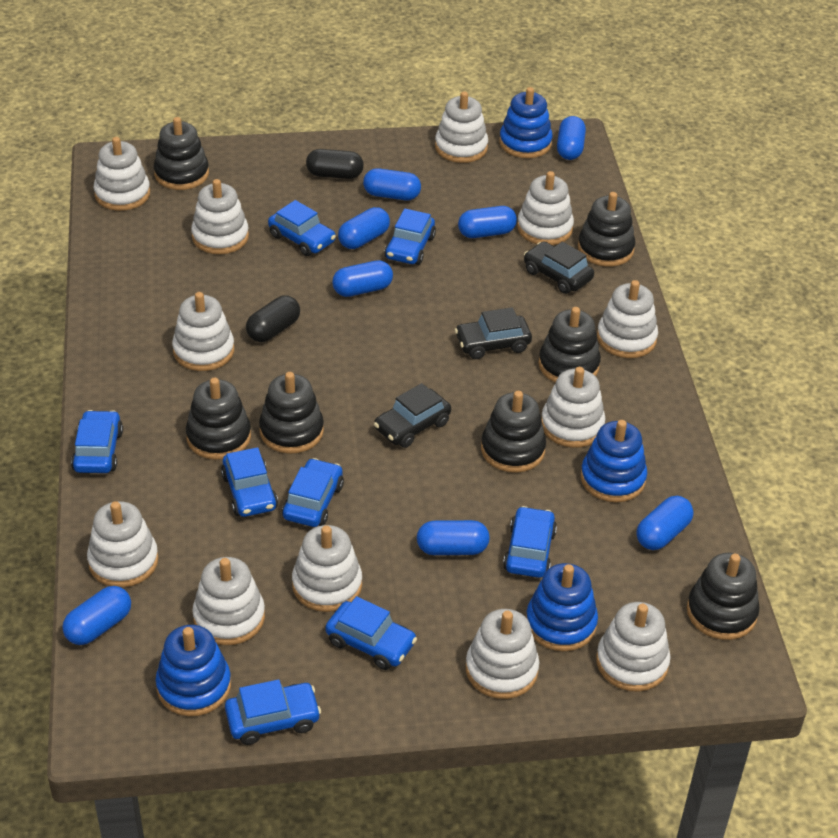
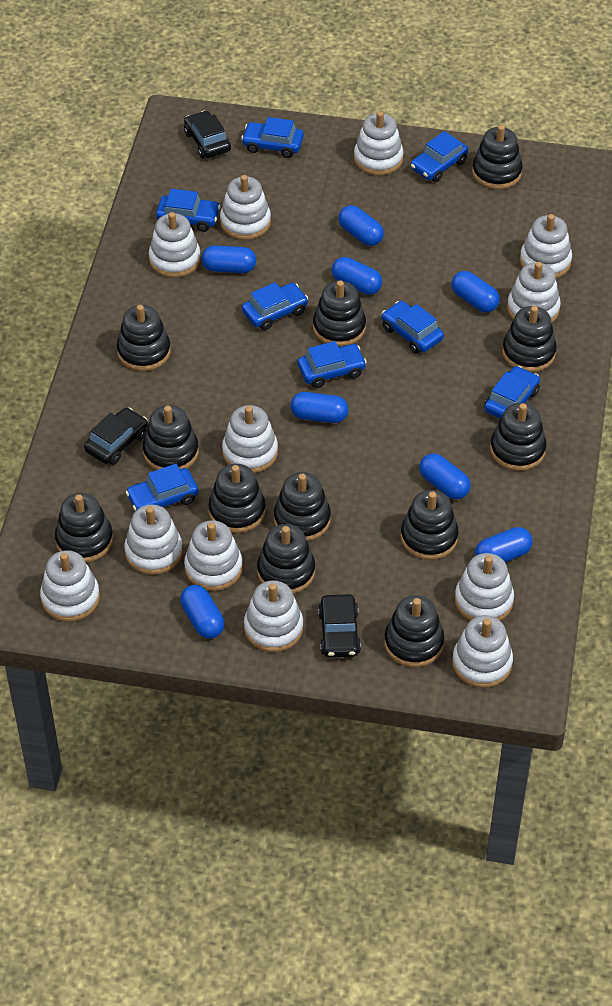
black capsule: 2 -> 0
black stacking toy: 7 -> 12
blue stacking toy: 4 -> 0

